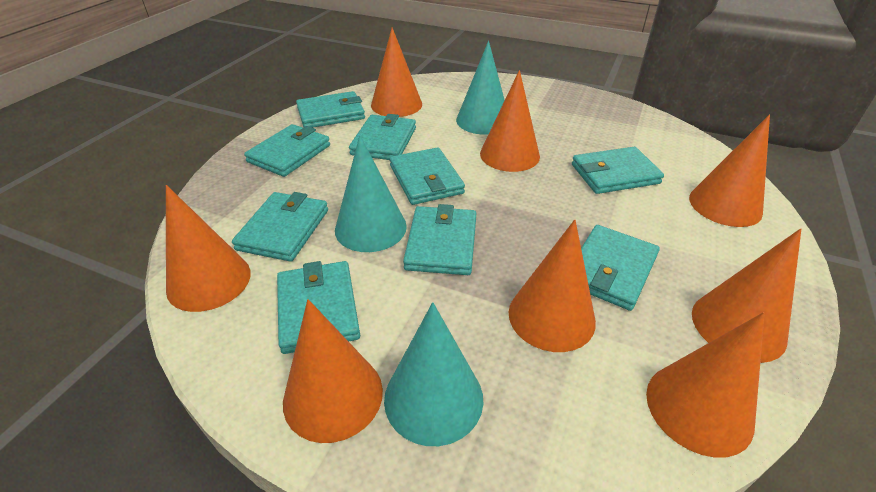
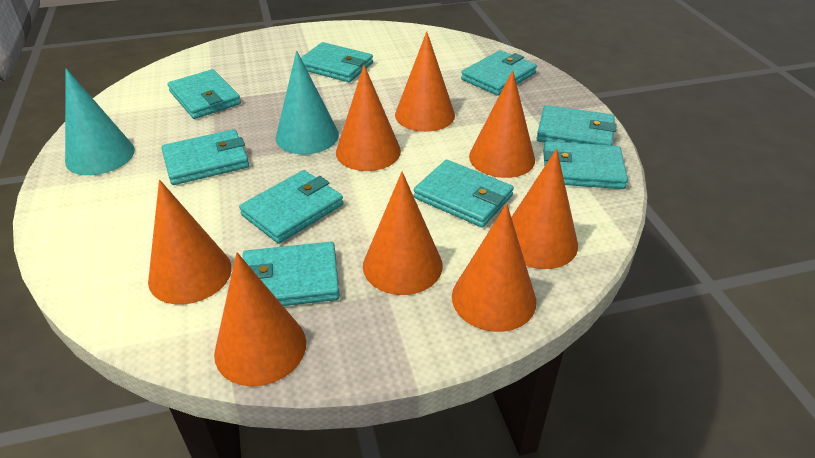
turquoise cone: 3 -> 2

